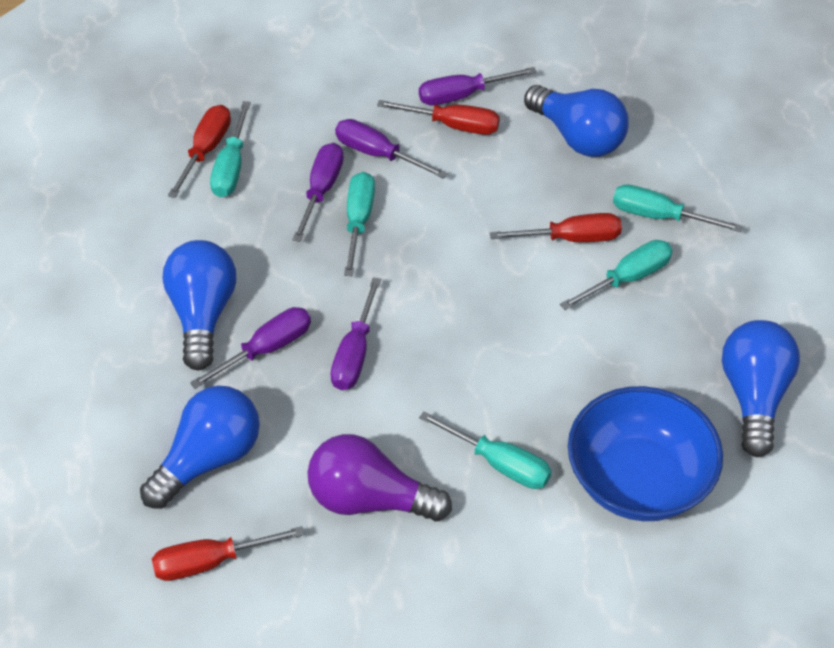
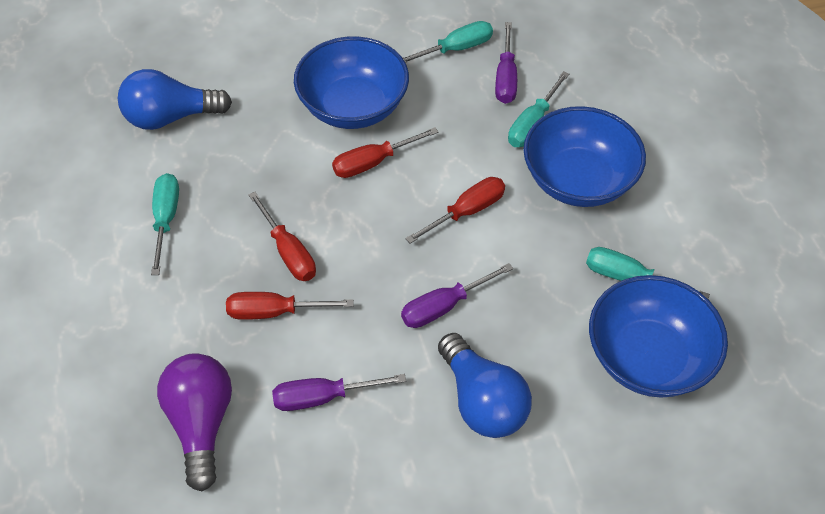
blue bowl: 1 -> 3
blue light bulb: 4 -> 2
purple screwdriver: 5 -> 3
turquoise screwdriver: 5 -> 4

